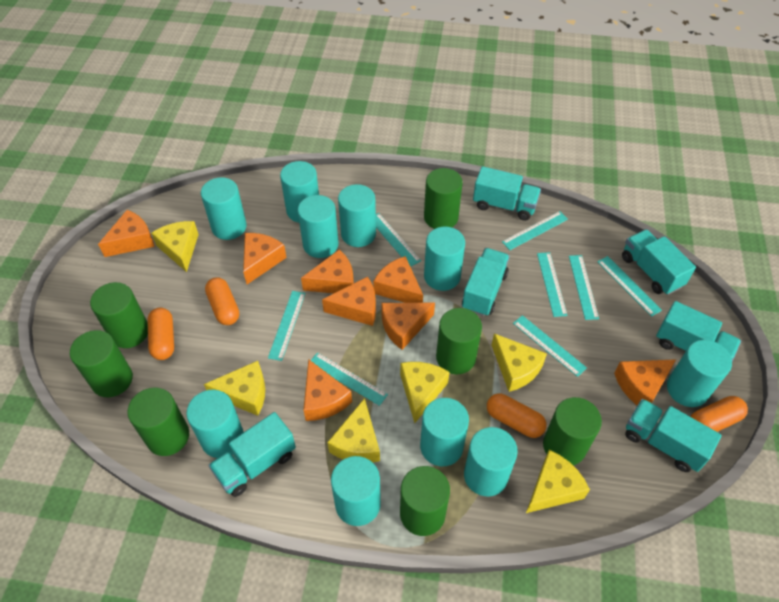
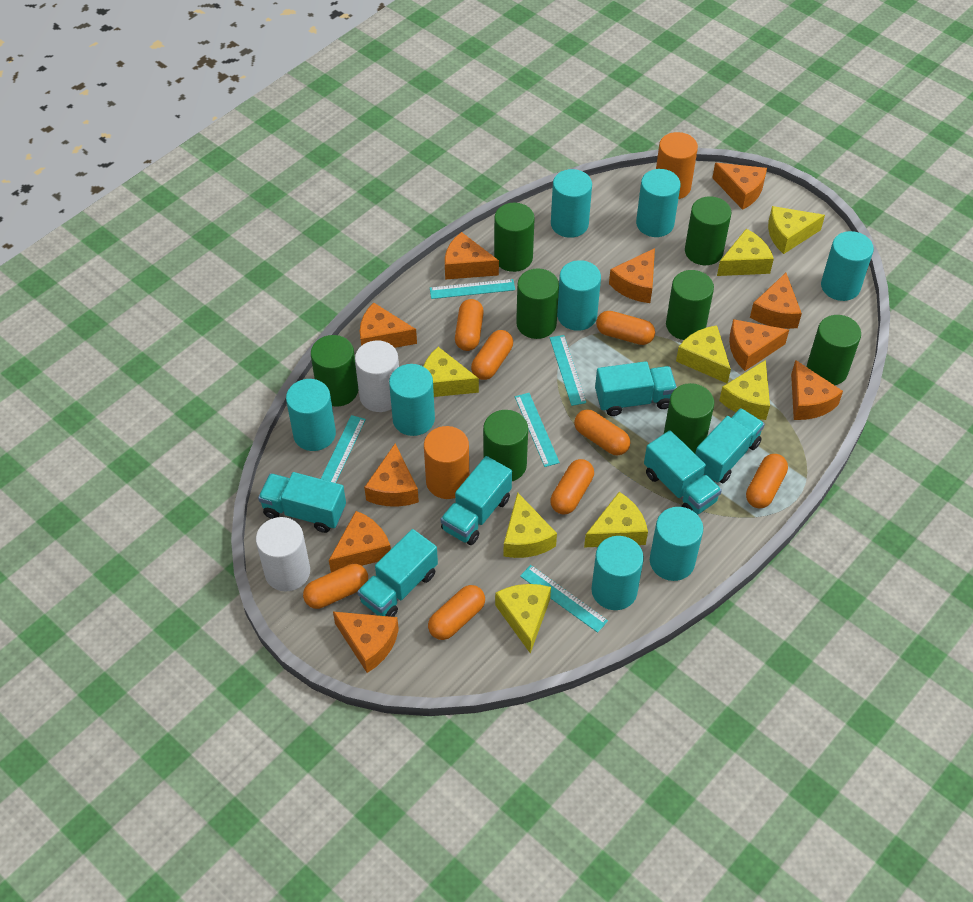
green cylinder: 7 -> 8
orange capsule: 4 -> 8
orange cheese: 8 -> 10
orange cylinder: 0 -> 2
turquoise cylinder: 10 -> 8
turquoise ruler: 8 -> 5
white cylinder: 0 -> 2
yellow cheese: 6 -> 8

